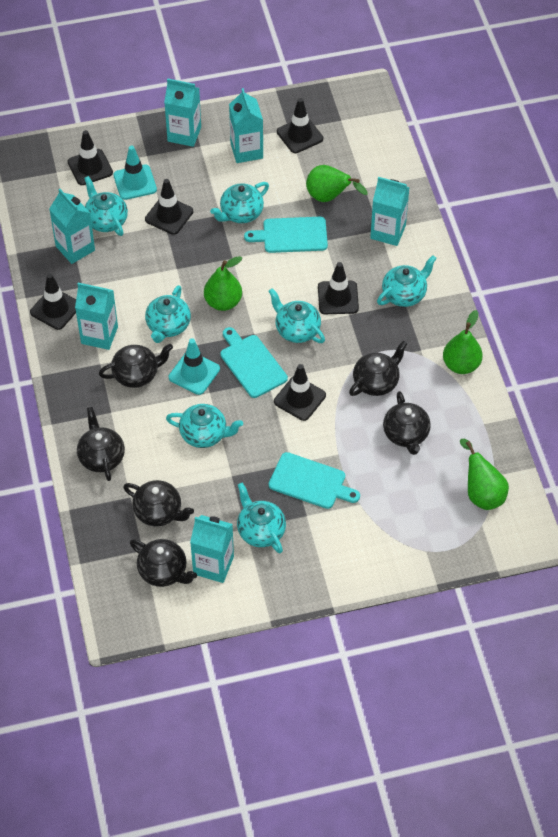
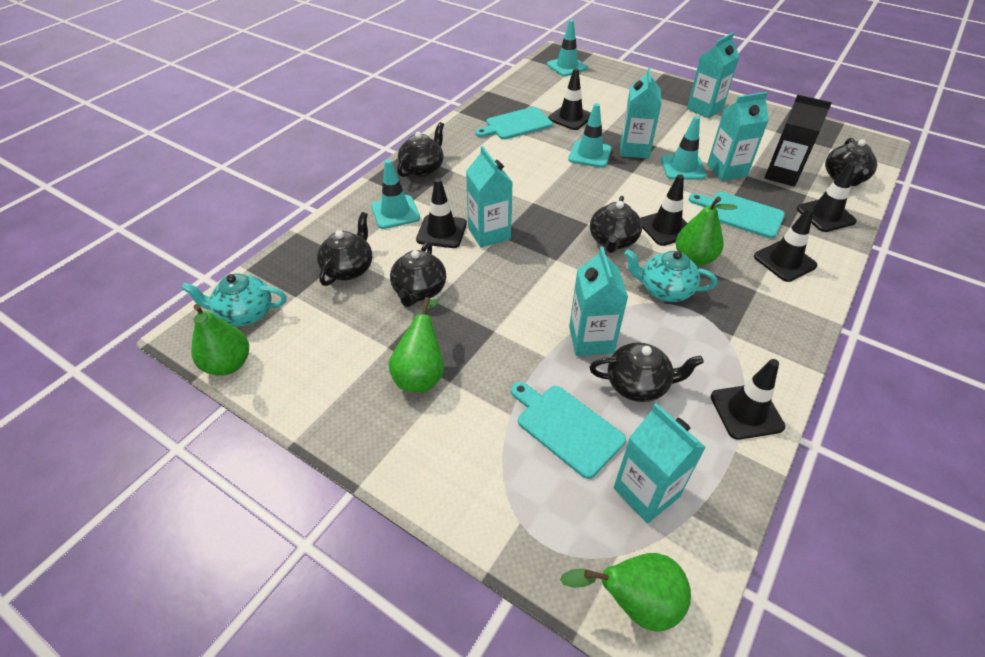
black carton: 0 -> 1
turquoise teapot: 7 -> 2
turquoise traffic cone: 2 -> 4

